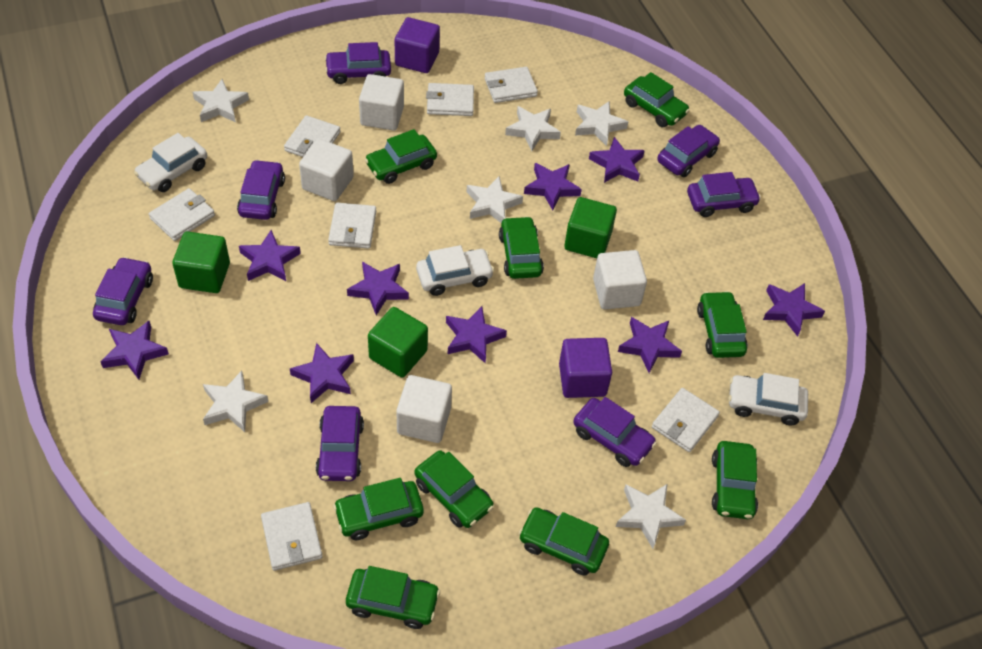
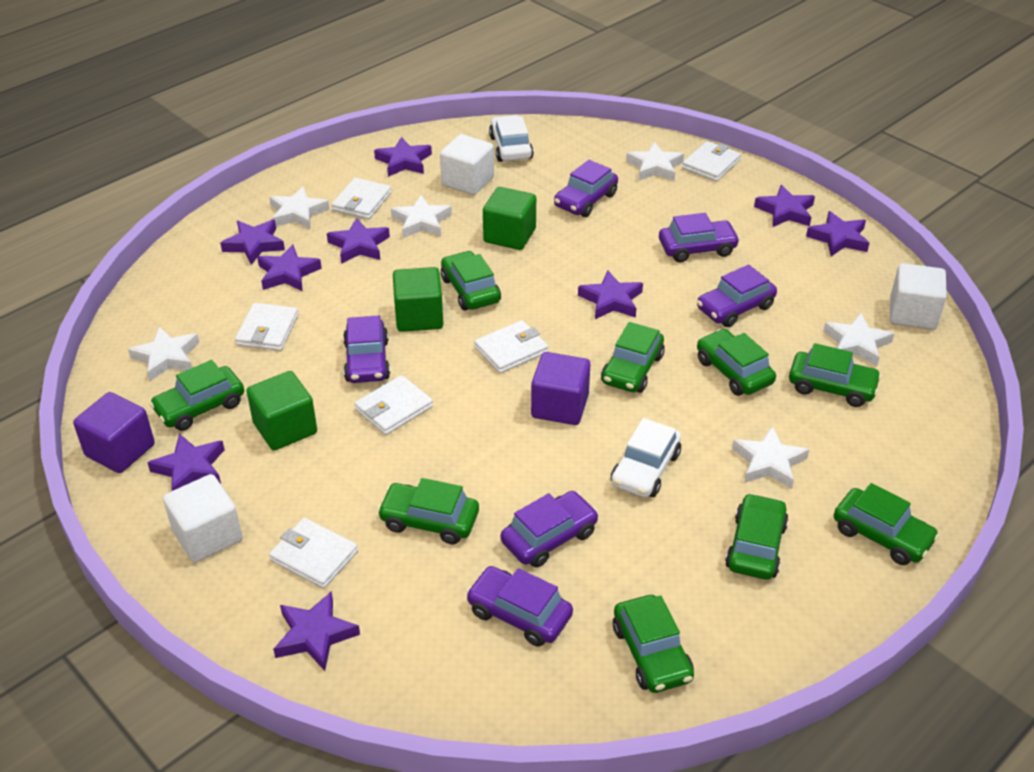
purple car: 7 -> 6
white car: 3 -> 2
white cube: 4 -> 3
white wallet: 7 -> 6

